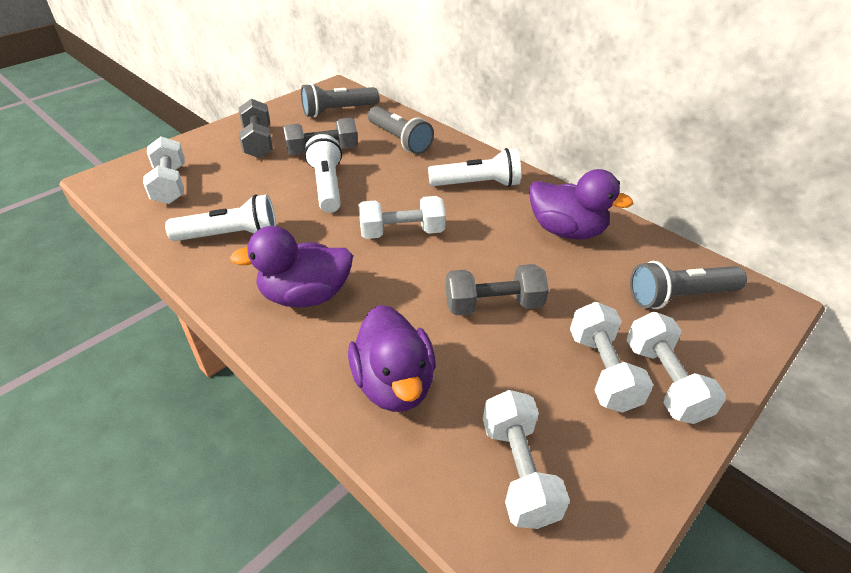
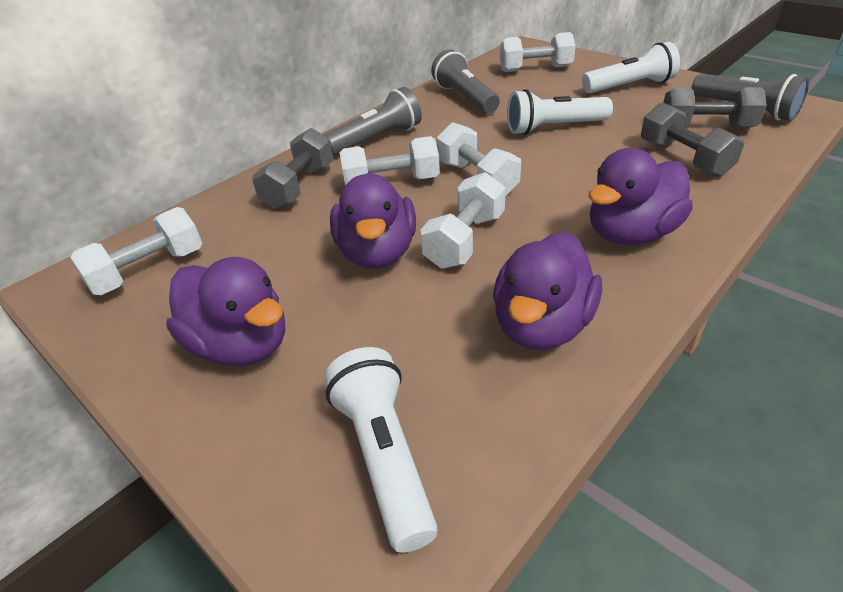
purple duck: 3 -> 4

